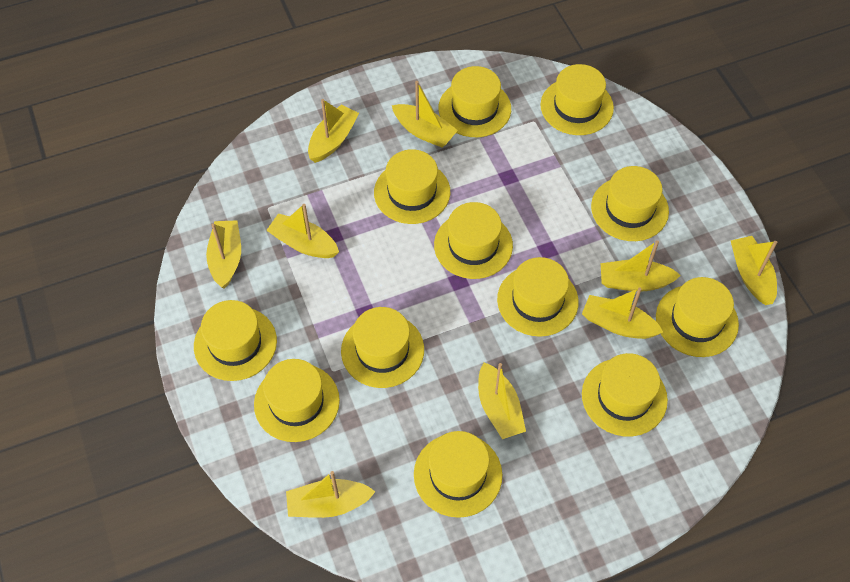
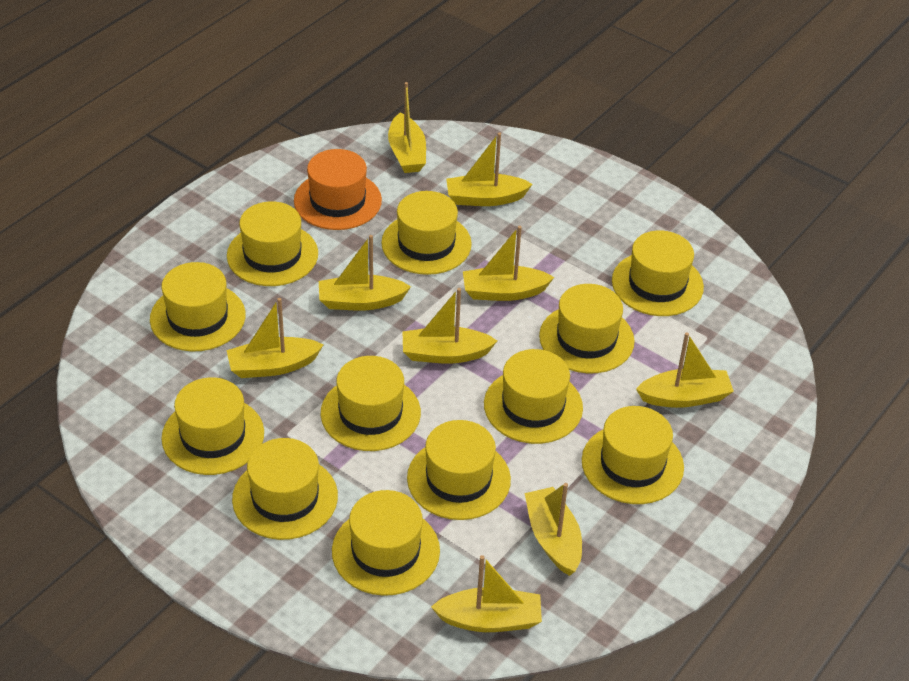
orange hat: 0 -> 1

